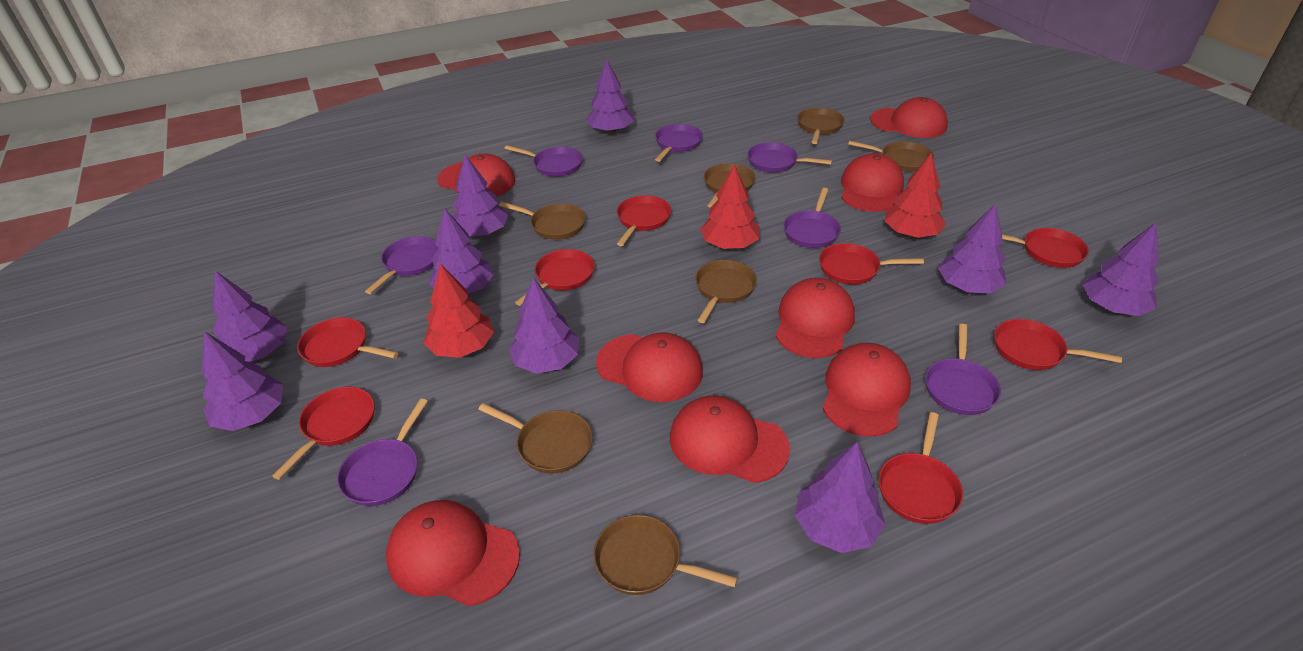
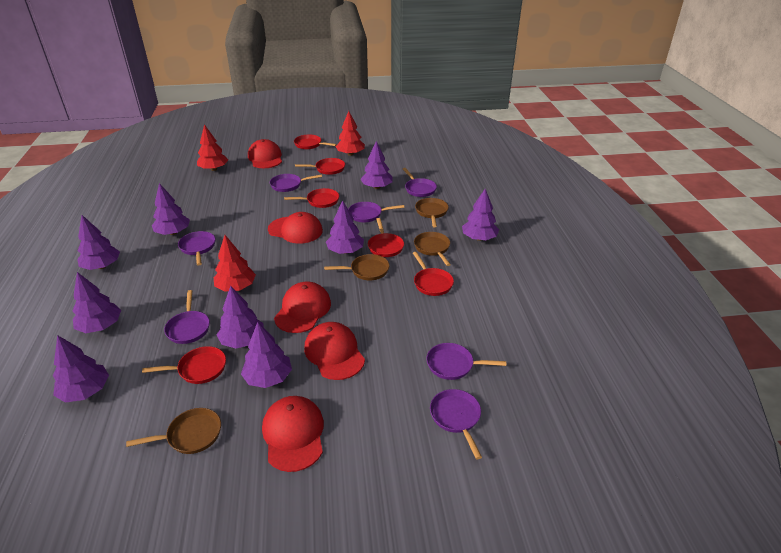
brown pan: 7 -> 4
red cap: 8 -> 5
red pan: 8 -> 6

